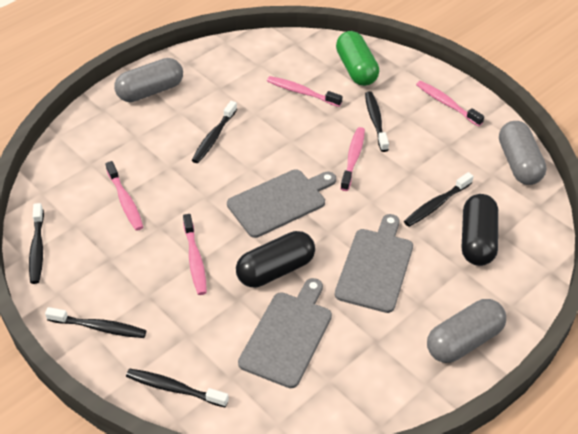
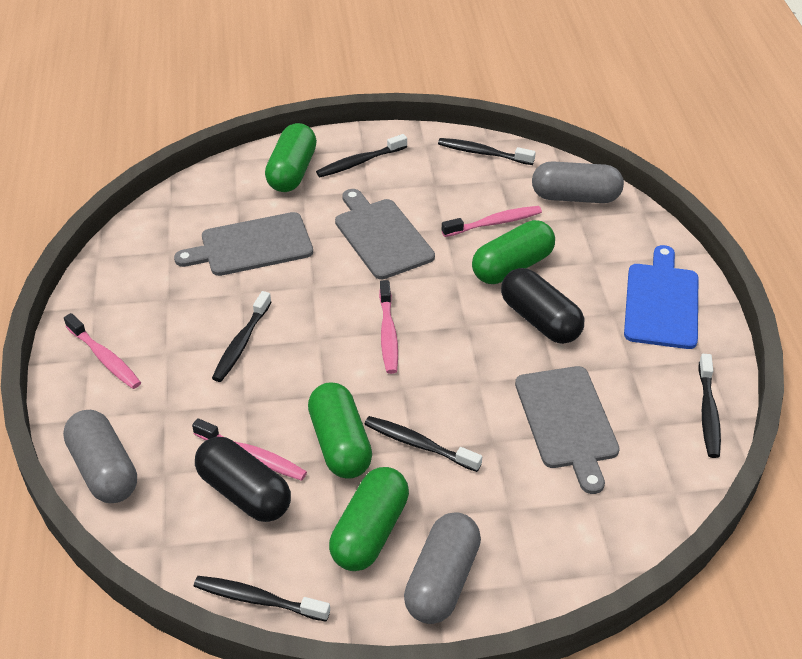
blue cutting board: 0 -> 1
green capsule: 1 -> 4
pink toothbrush: 5 -> 4

